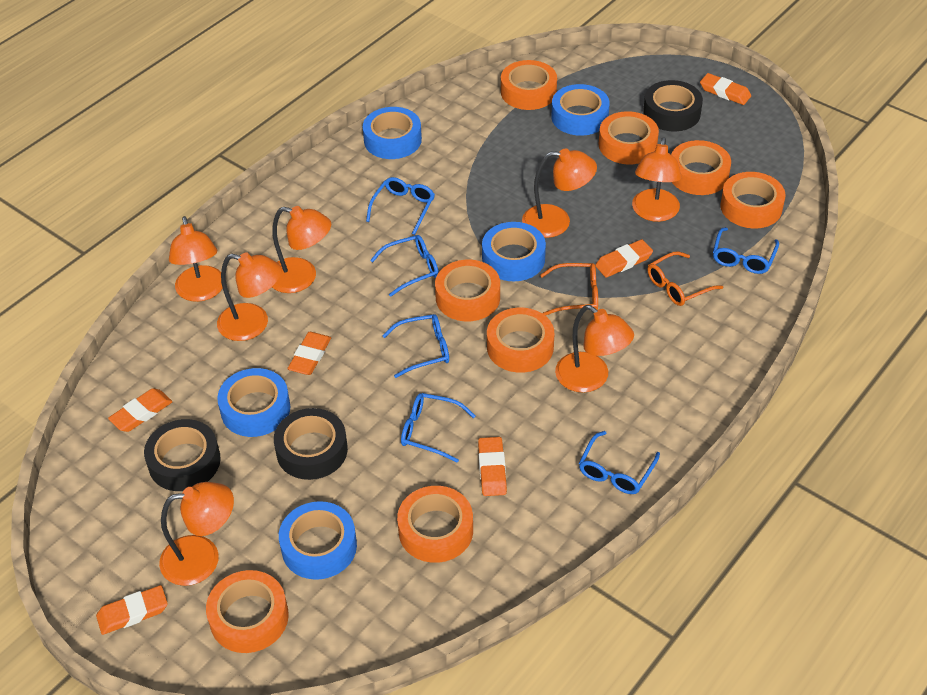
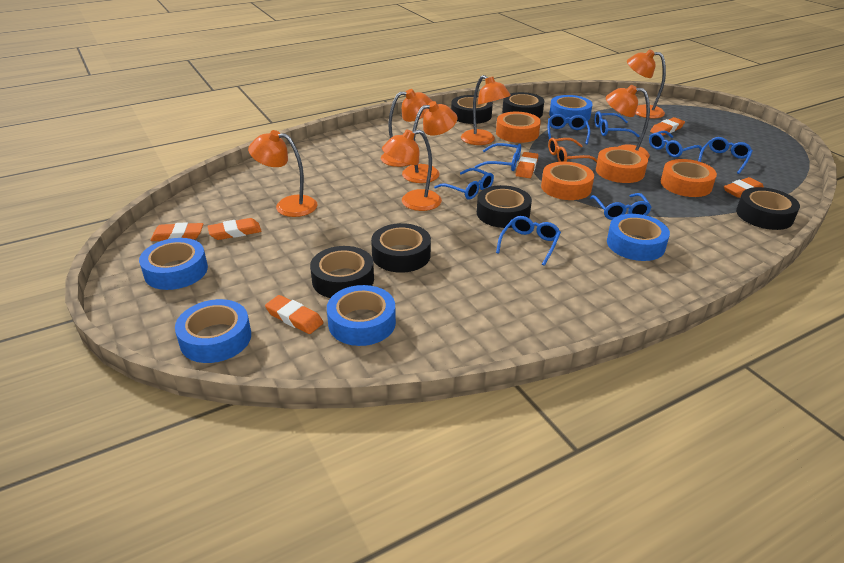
black tape: 3 -> 6
blue glasses: 6 -> 8
orange glasses: 2 -> 1
orange tape: 8 -> 4

